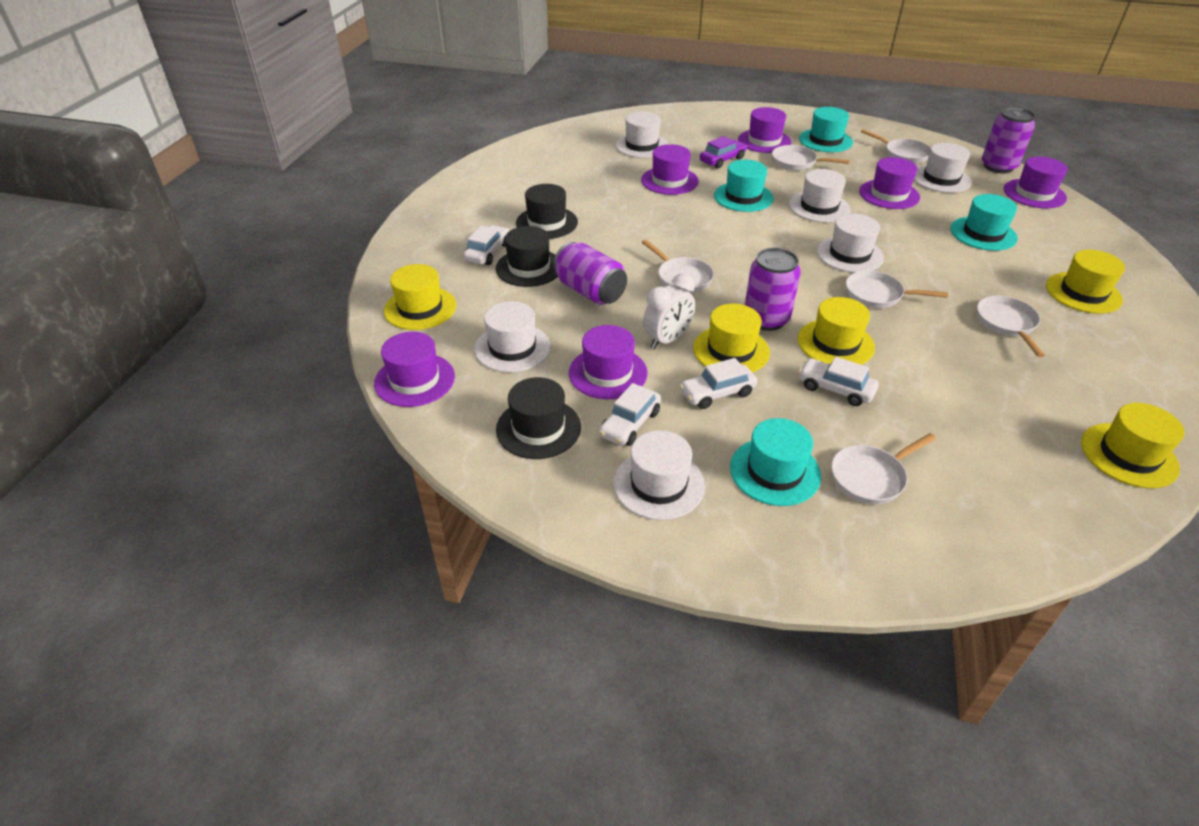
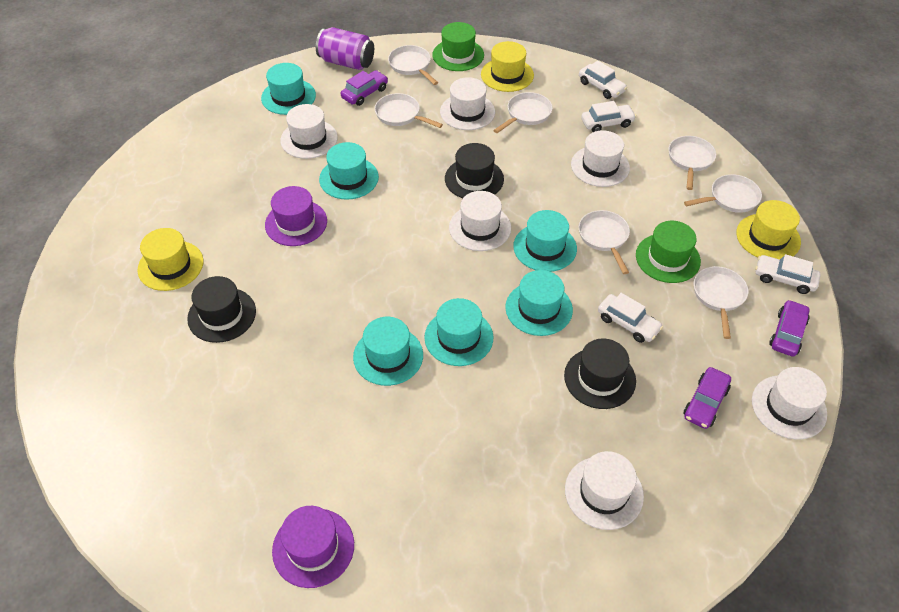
green hat: 0 -> 2
purple can: 3 -> 1
purple car: 1 -> 3
purple hat: 6 -> 2
turquoise hat: 4 -> 6
white clock: 1 -> 0
white pan: 6 -> 7
yellow hat: 5 -> 3

